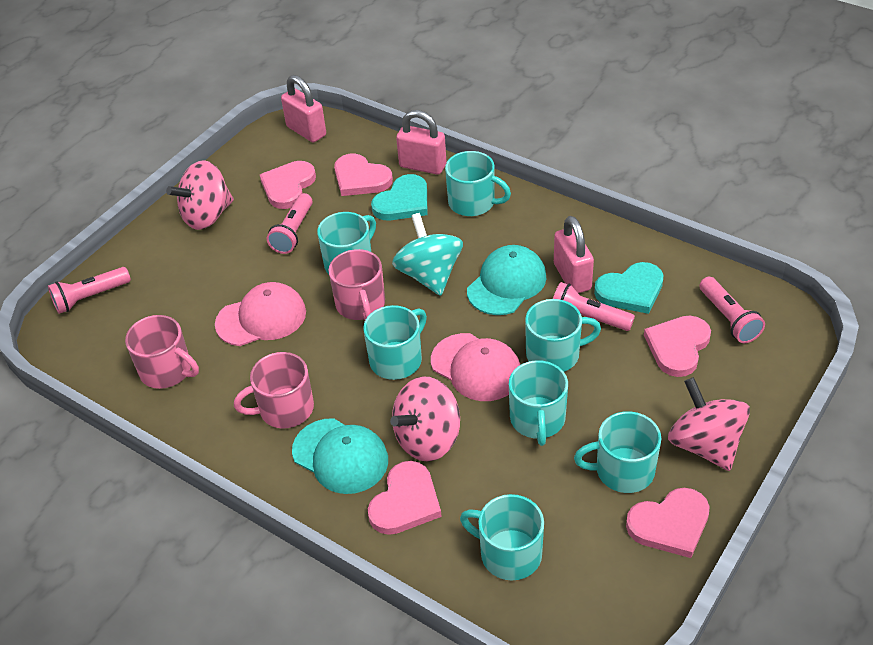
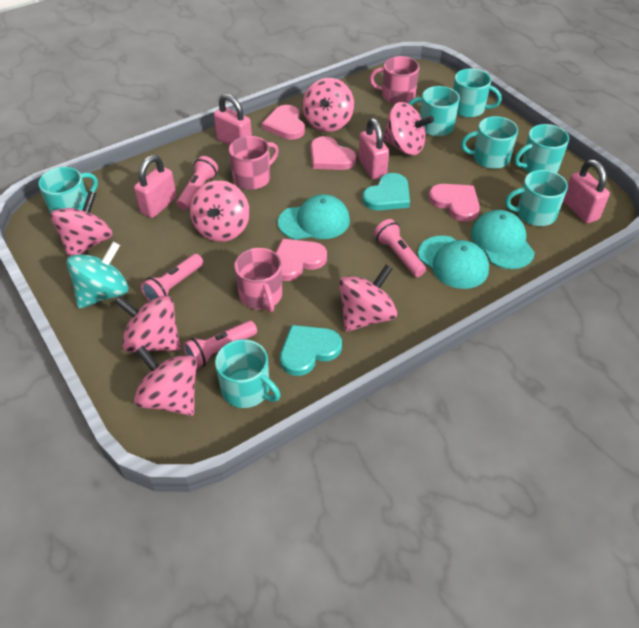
pink cap: 2 -> 0
pink heart: 5 -> 4
pink padlock: 3 -> 4
pink spinning top: 3 -> 7
turquoise cap: 2 -> 3

